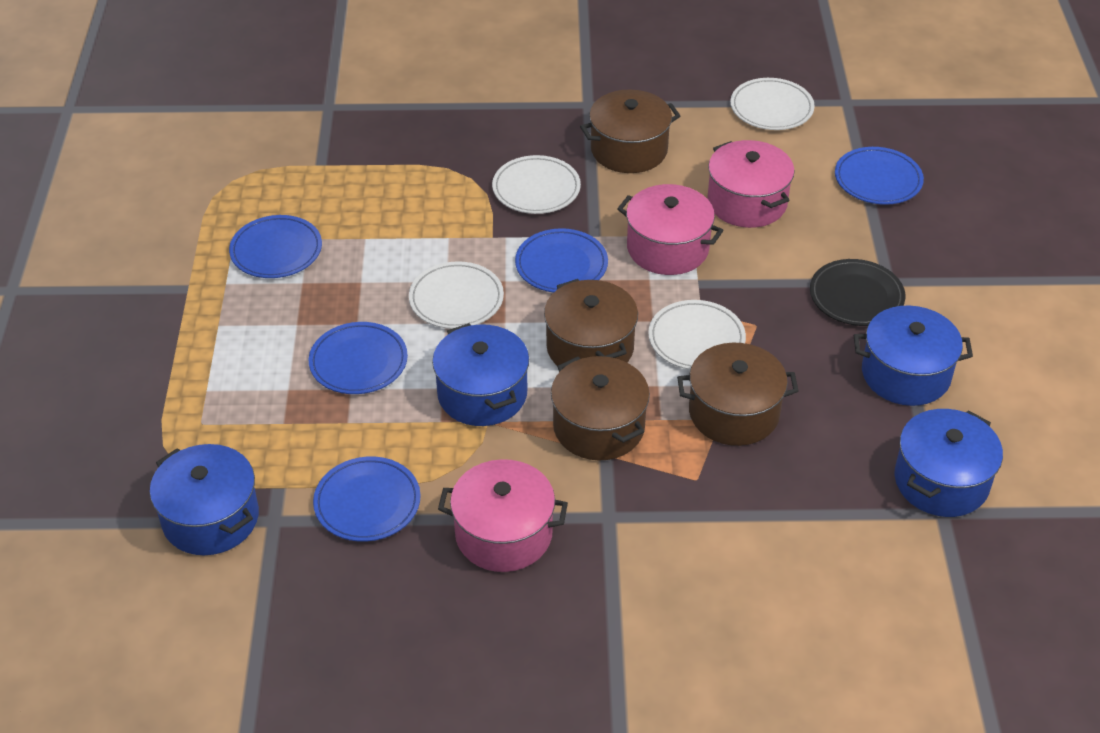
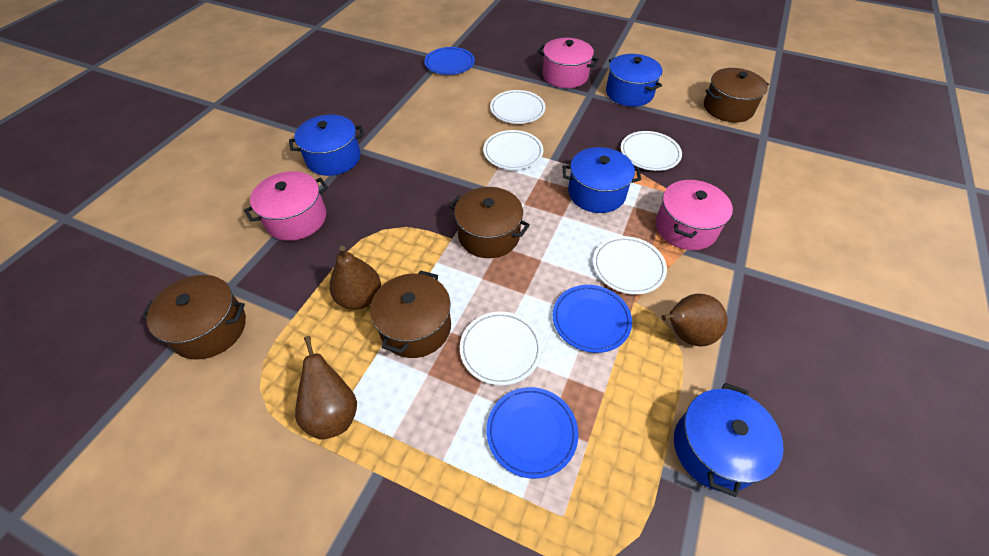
black plate: 1 -> 0
blue plate: 5 -> 3
brown pear: 0 -> 3
white plate: 4 -> 5

